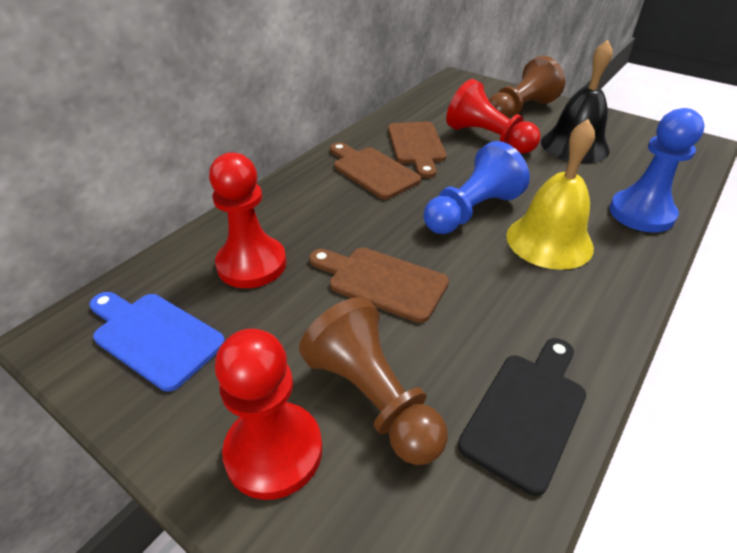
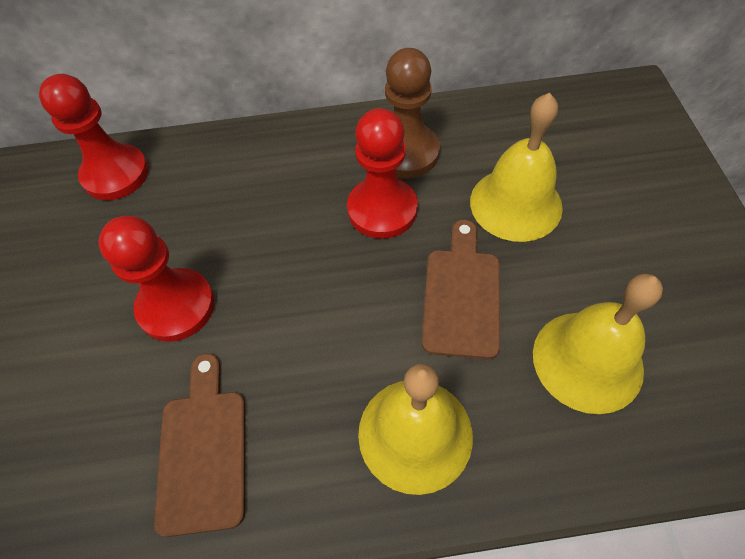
black bell: 1 -> 0
black cutting board: 1 -> 0
blue cutting board: 1 -> 0
blue pawn: 2 -> 0
brown cutting board: 3 -> 2
brown pawn: 2 -> 1
yellow bell: 1 -> 3

